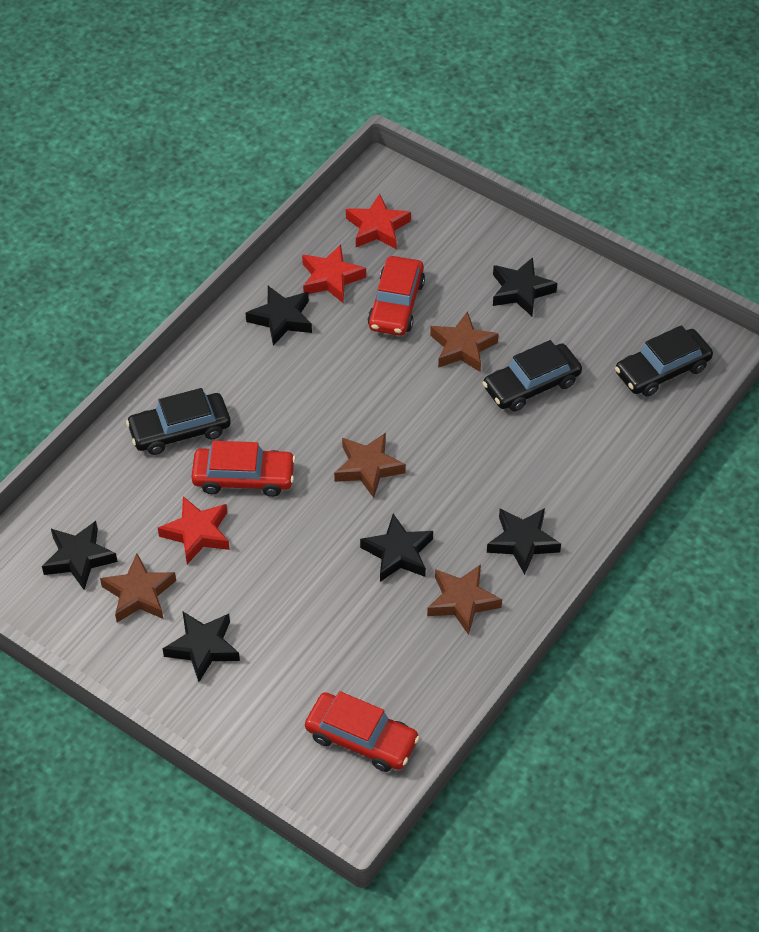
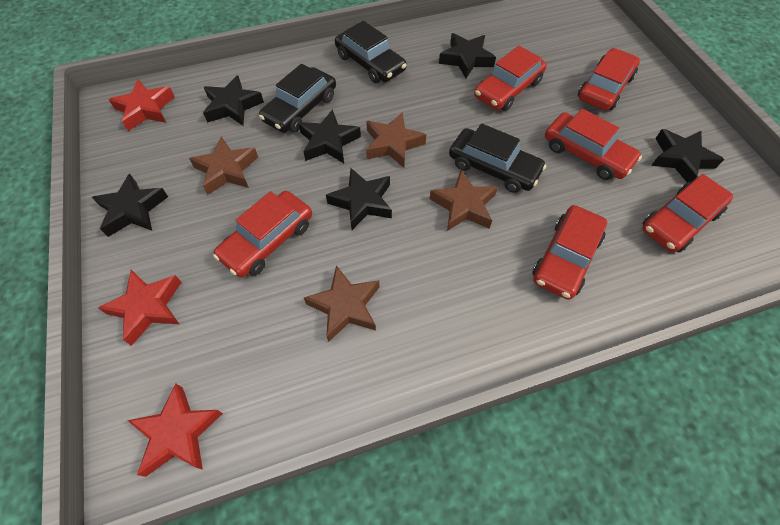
red car: 3 -> 6

